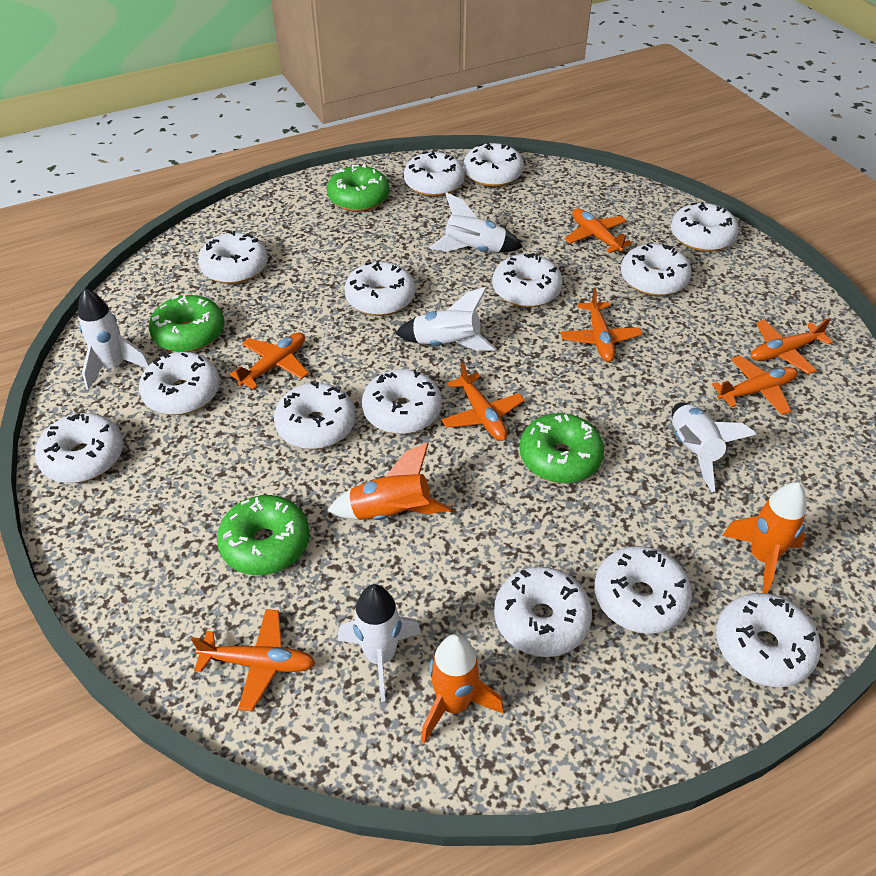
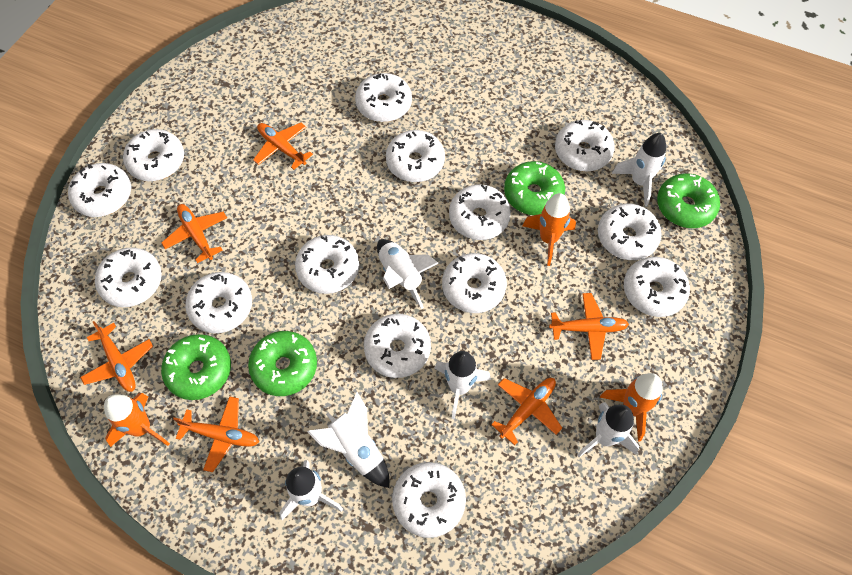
orange plane: 7 -> 6
white rocket: 5 -> 6

